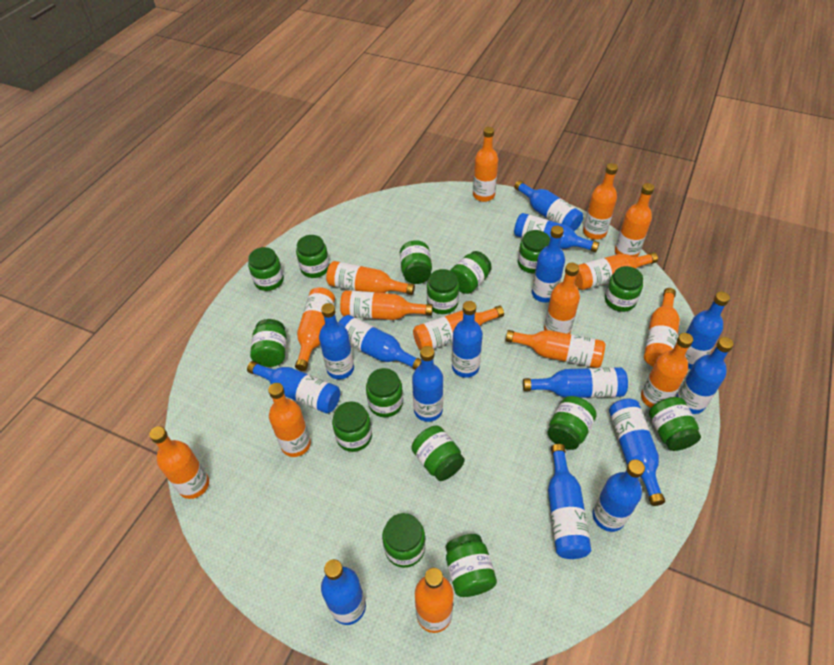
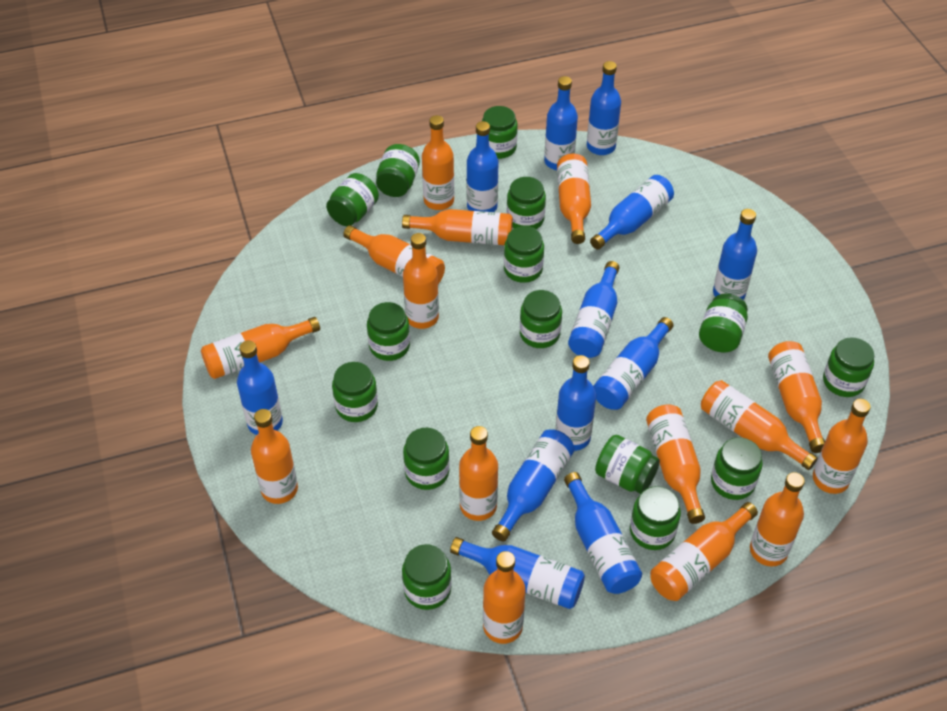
blue bottle: 15 -> 12

